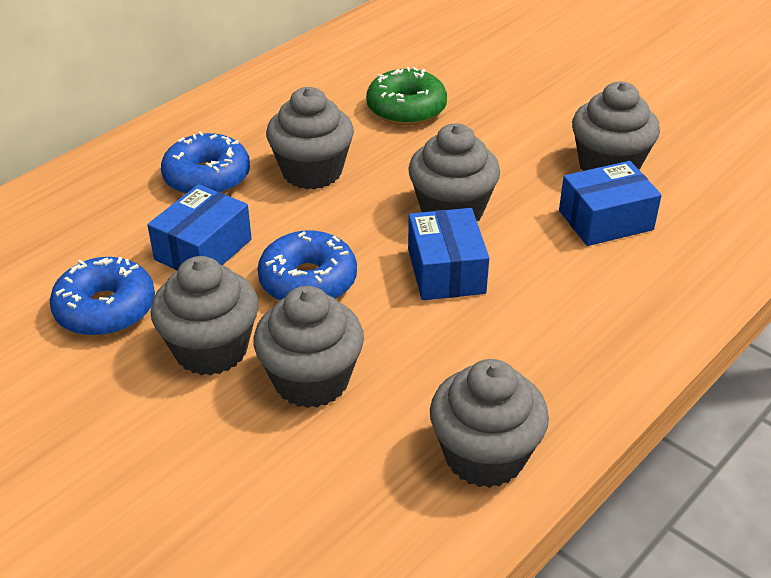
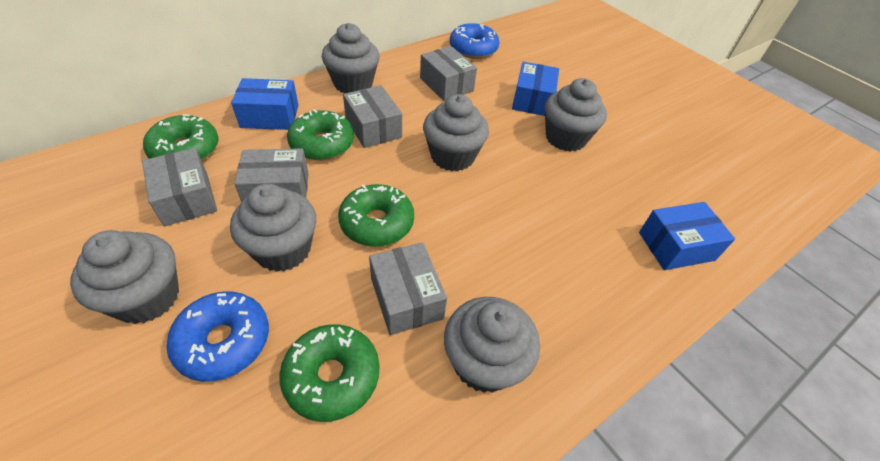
blue donut: 3 -> 2
green donut: 1 -> 4
grey box: 0 -> 5

